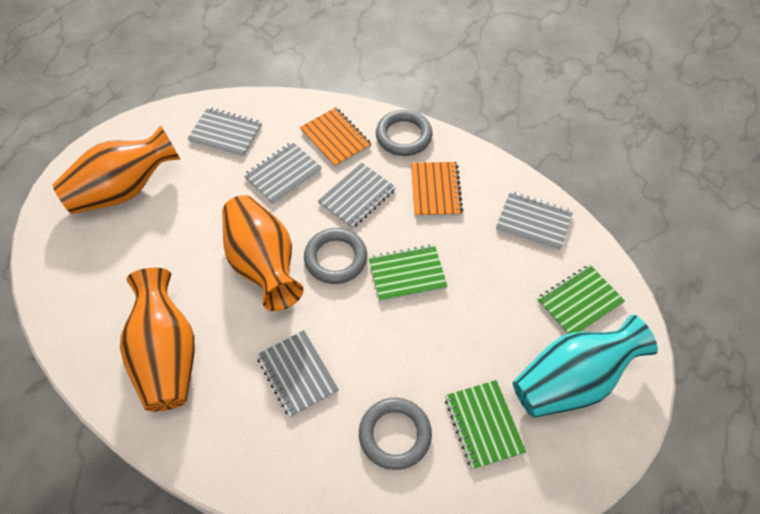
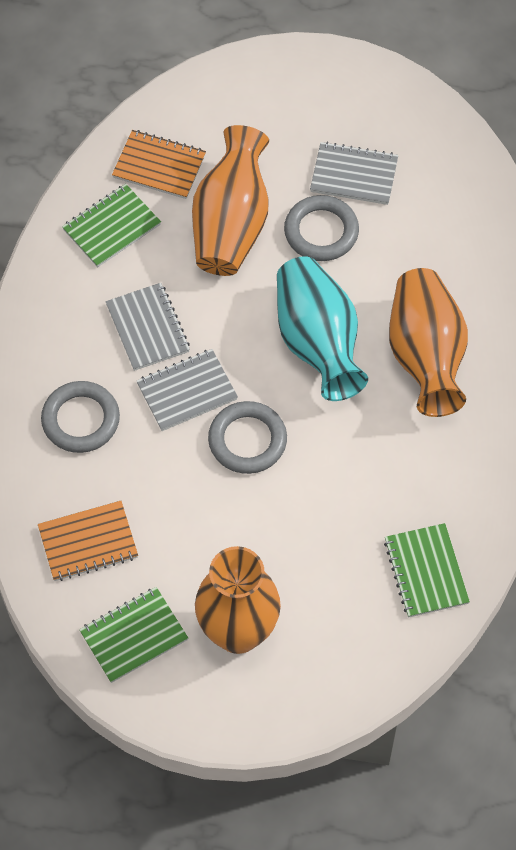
grey notebook: 5 -> 3

